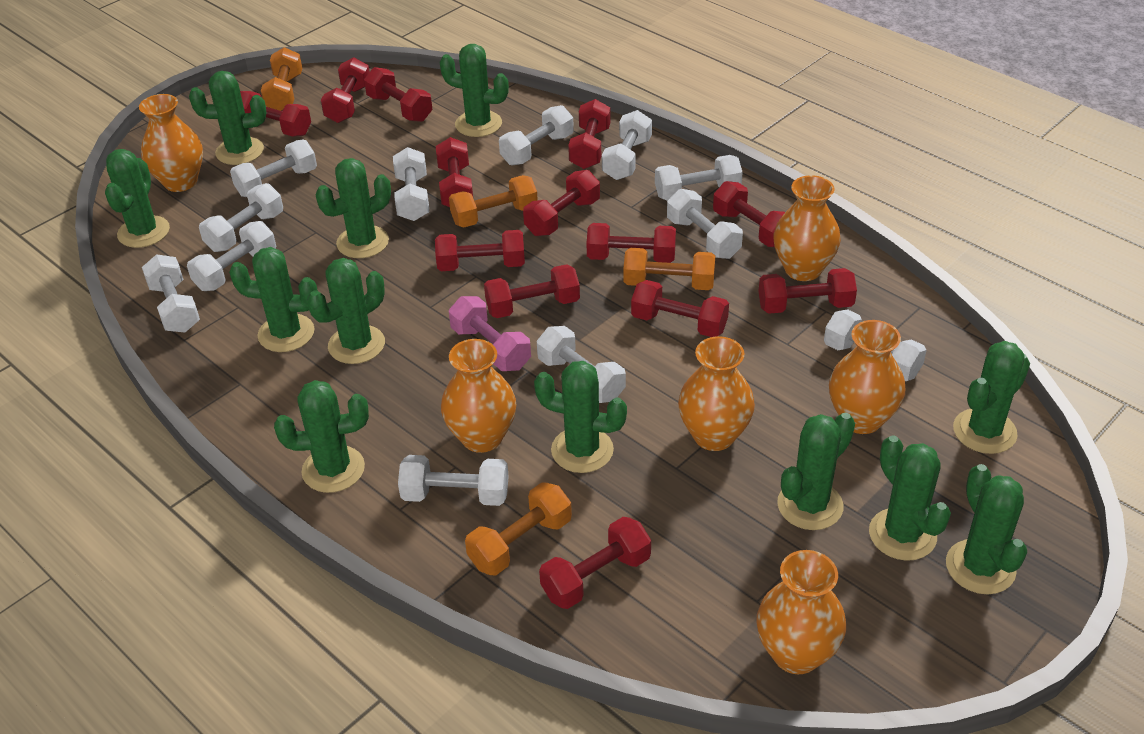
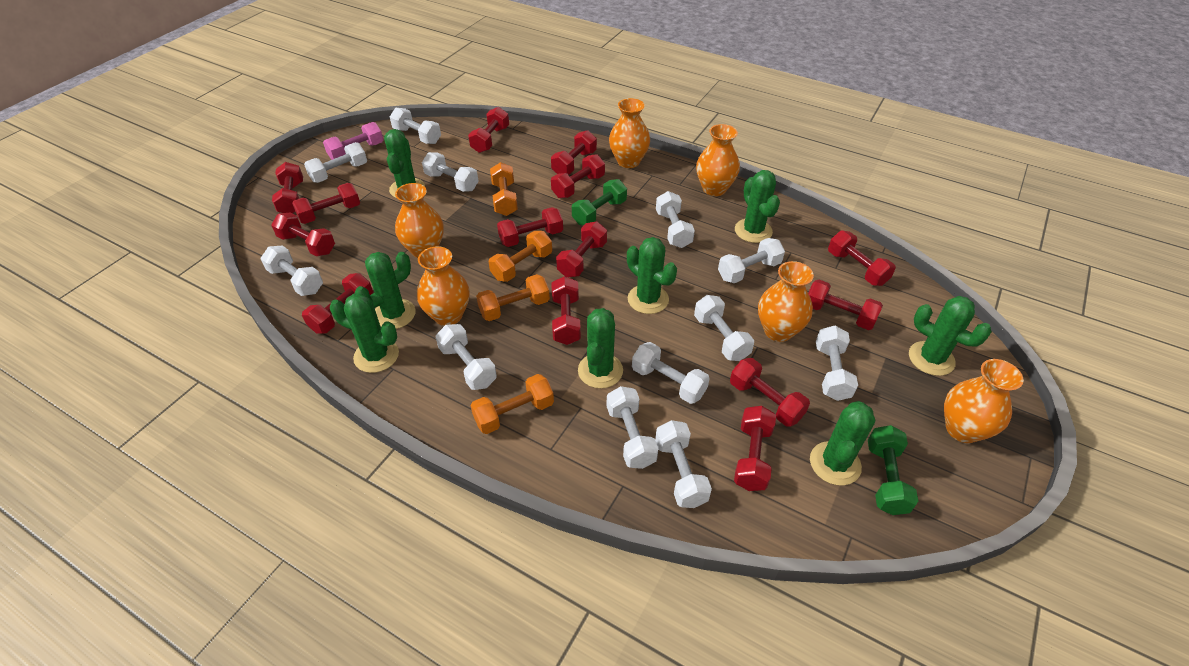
green cactus: 12 -> 8
green dumbbell: 0 -> 2
red dumbbell: 13 -> 14

